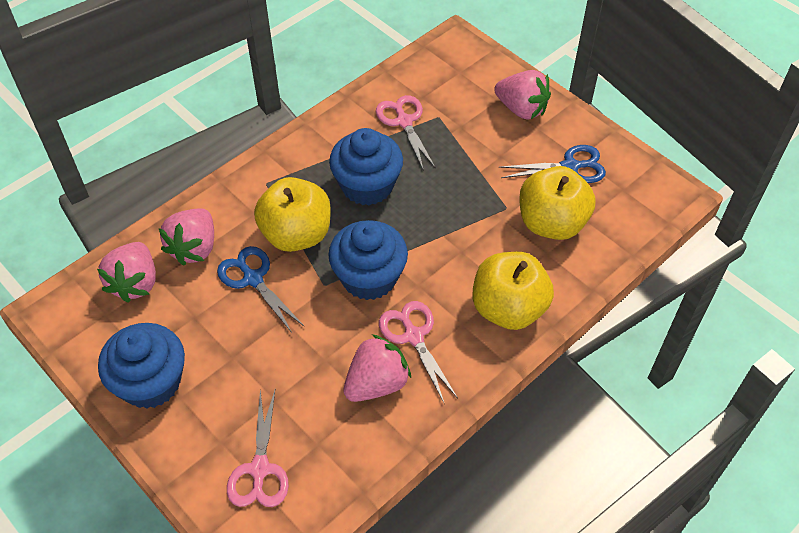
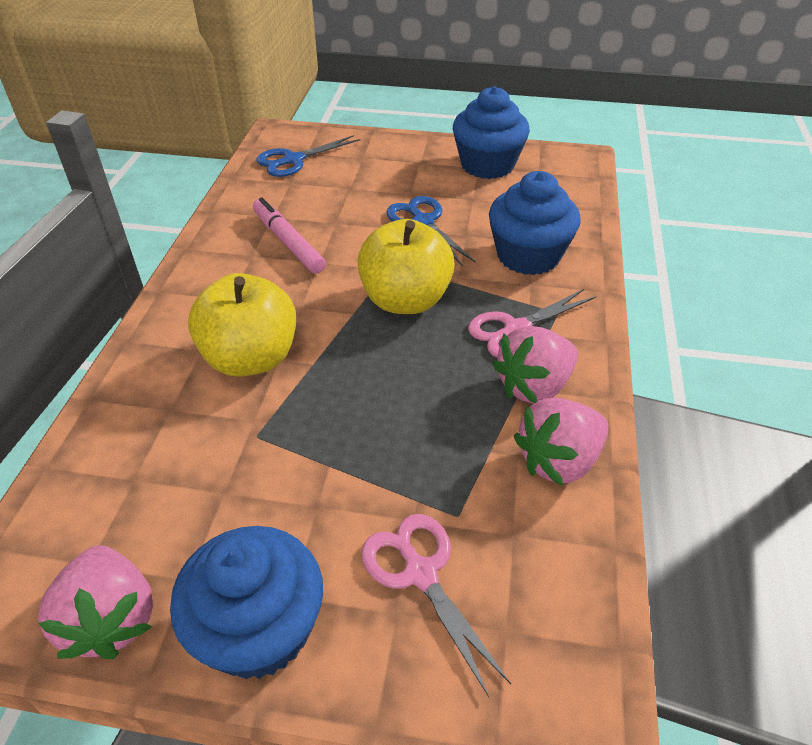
pink marker: 0 -> 1
pink scissors: 3 -> 2
pink strawberry: 4 -> 3
yellow apple: 3 -> 2

